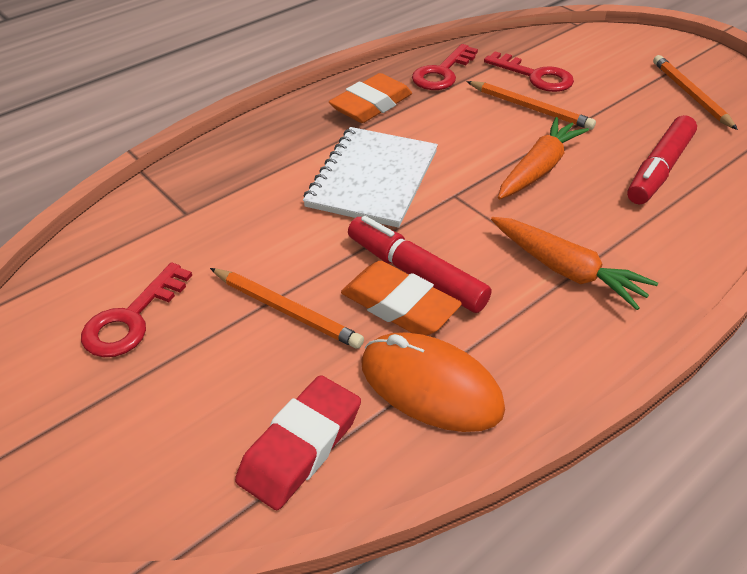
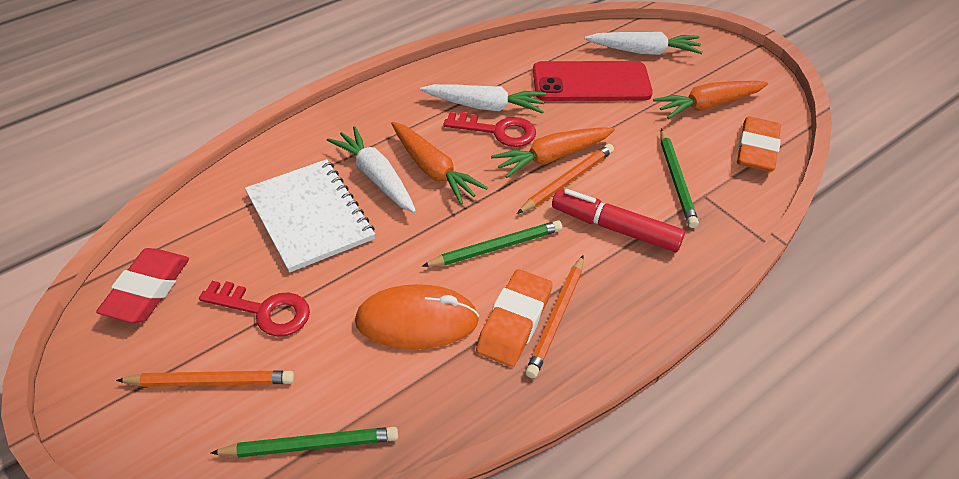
green pencil: 0 -> 3
orange carrot: 2 -> 3
red key: 3 -> 2
red marker: 2 -> 1
red phone: 0 -> 1
white carrot: 0 -> 3

